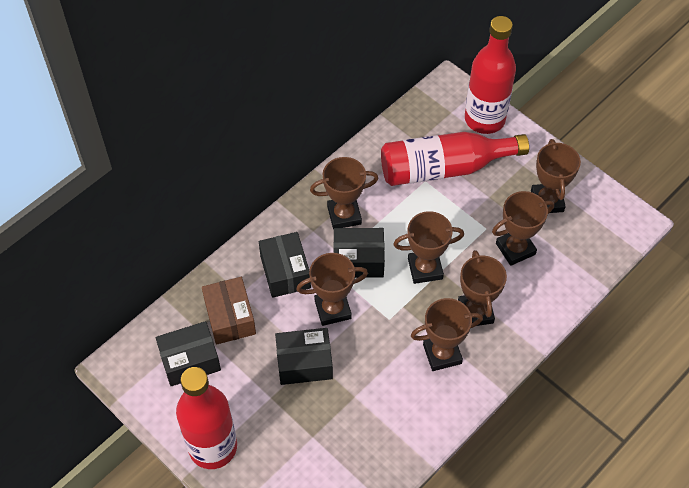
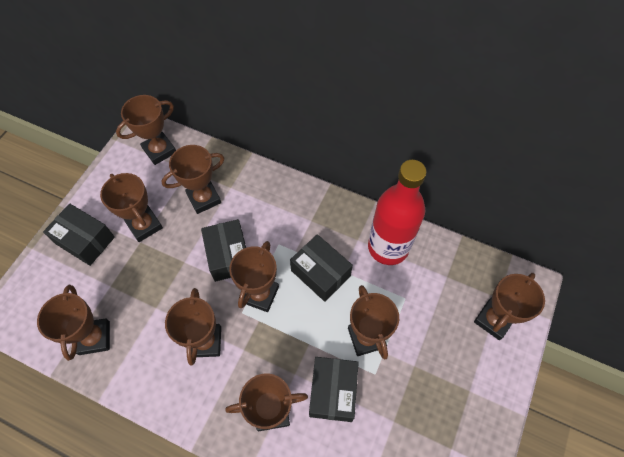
brown box: 1 -> 0
brown trophy: 7 -> 9
red bottle: 3 -> 1

